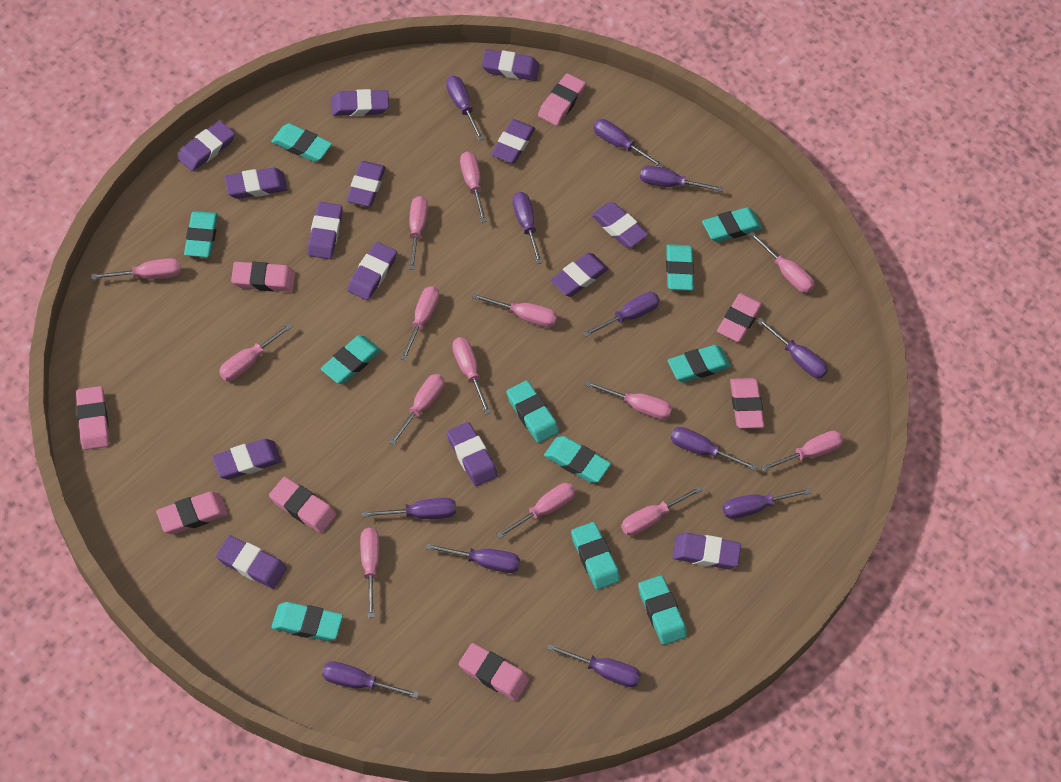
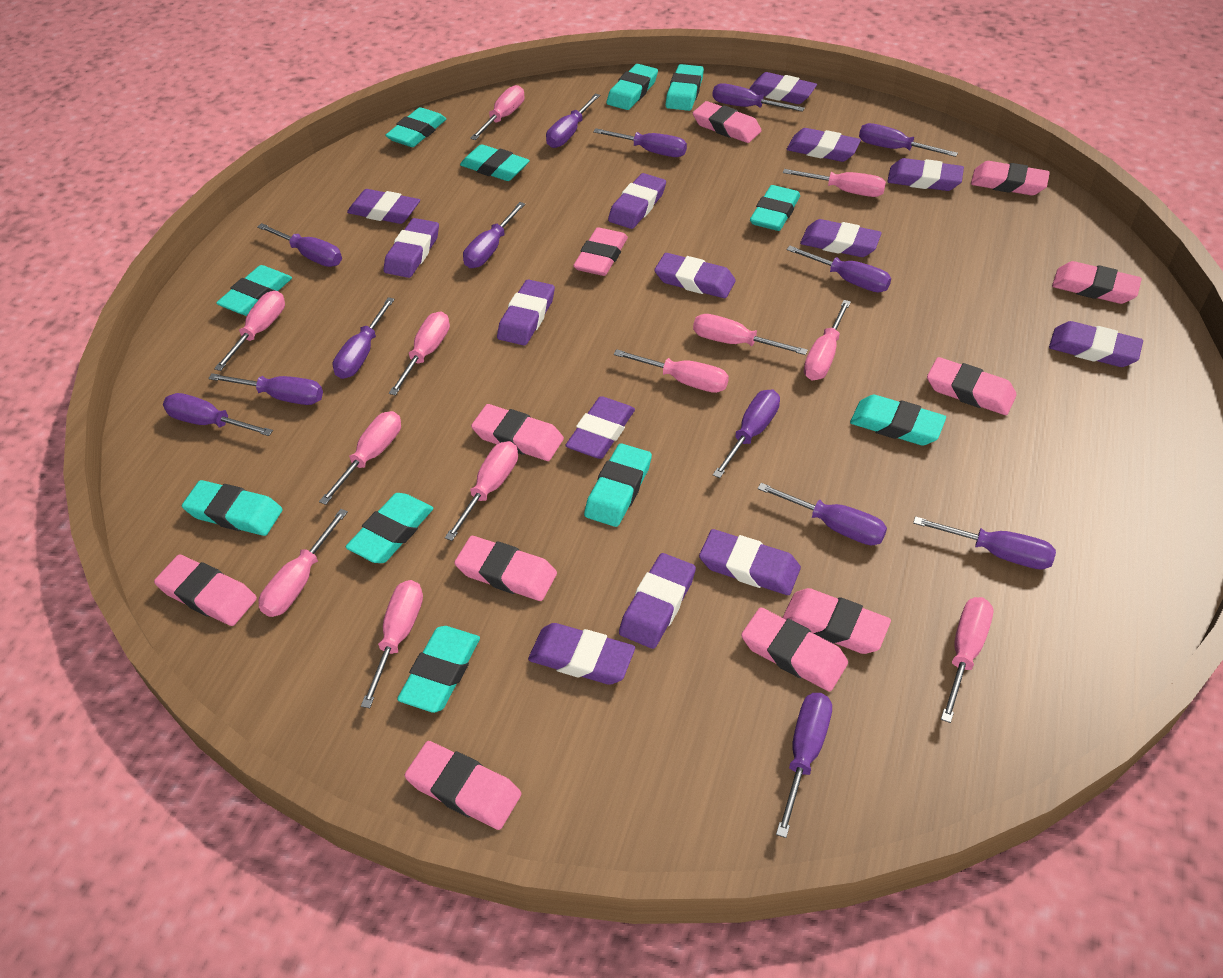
pink eraser: 8 -> 11
pink screwdriver: 14 -> 12
purple screwdriver: 12 -> 14

